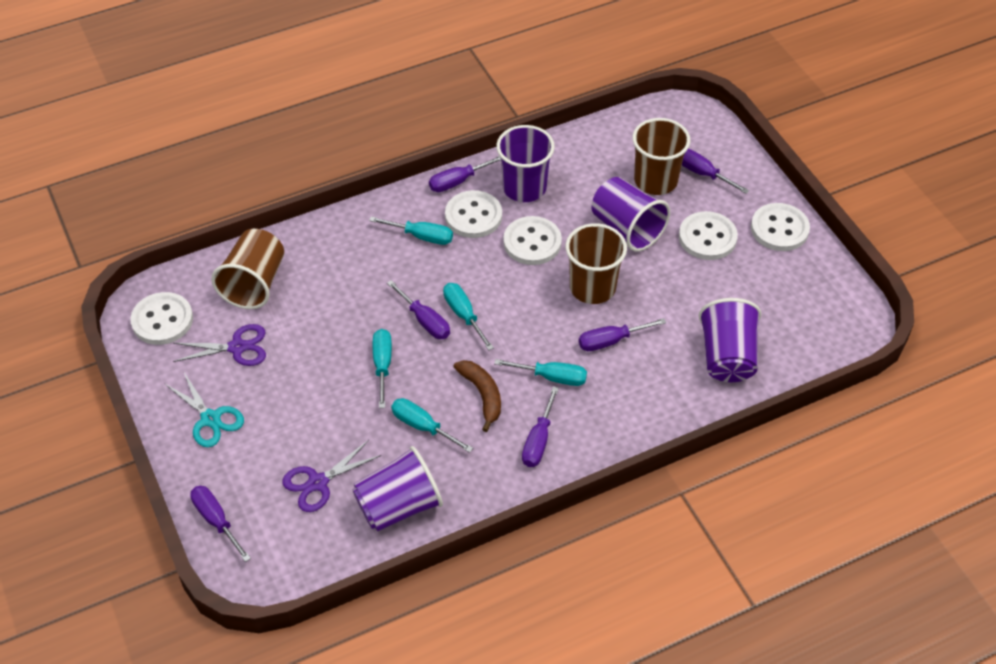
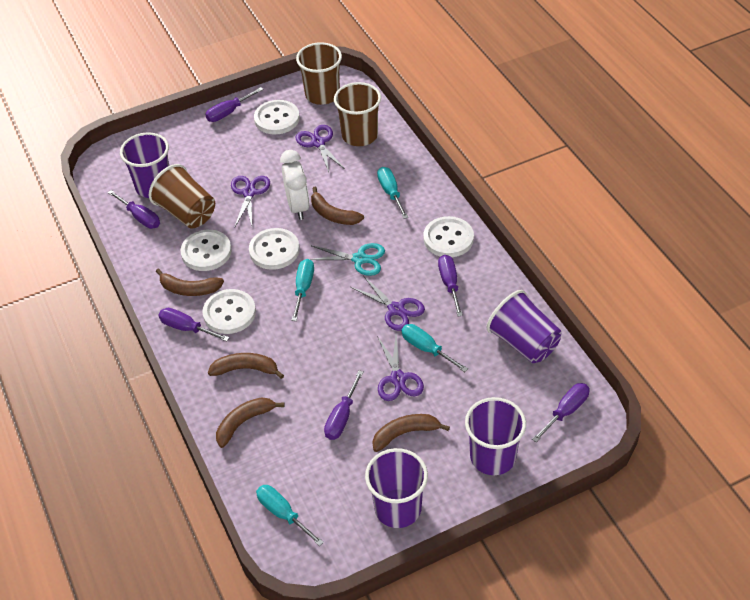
brown banana: 1 -> 5
purple scissors: 2 -> 4
turquoise screwdriver: 5 -> 4
white clock: 0 -> 1

